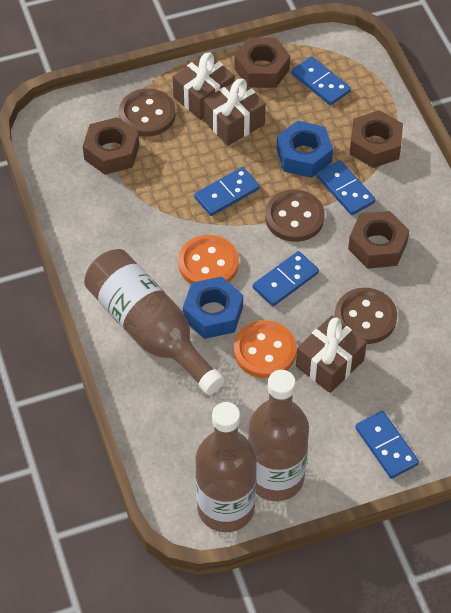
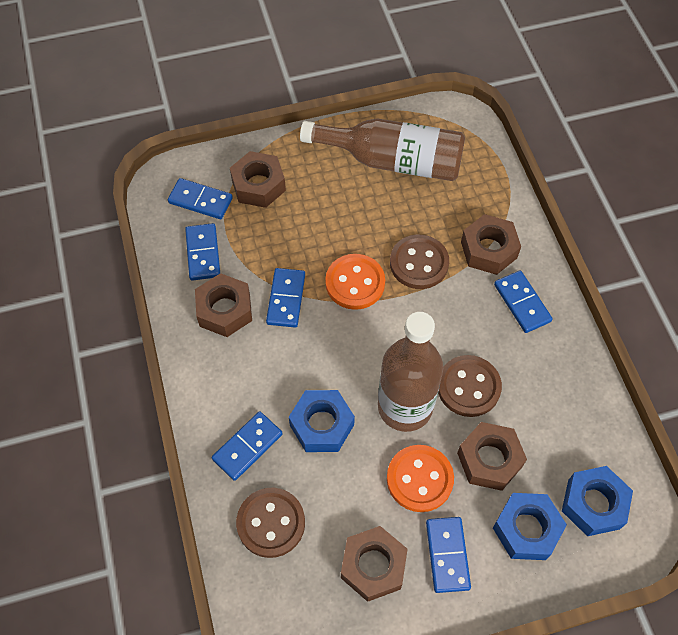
blue domino: 5 -> 6
blue nut: 2 -> 3
brown bottle: 3 -> 2
brown gift: 3 -> 0
brown nut: 4 -> 5

